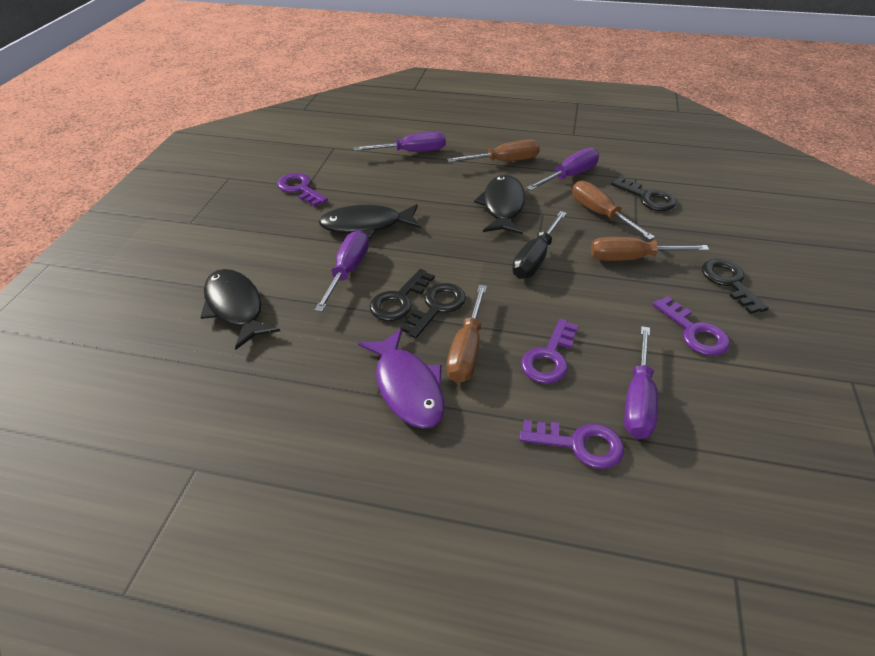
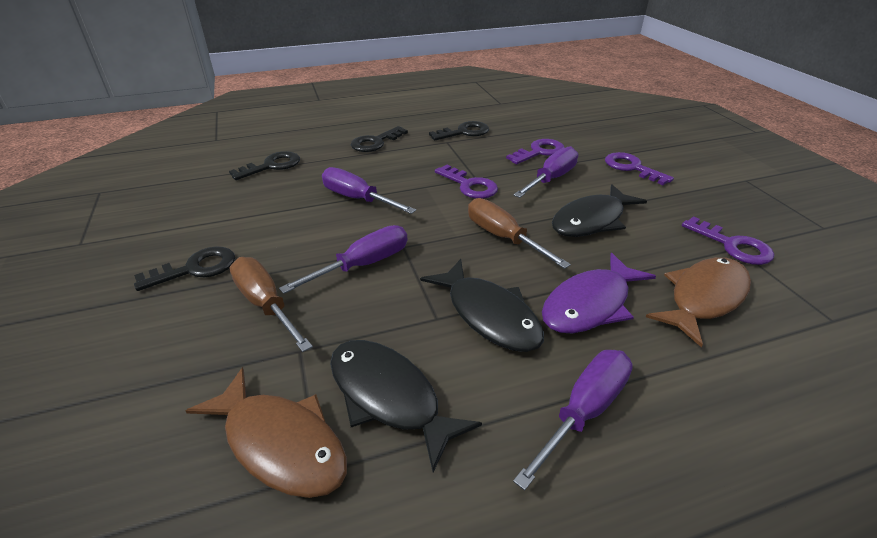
black screwdriver: 1 -> 0
brown fish: 0 -> 2
brown screwdriver: 4 -> 2

